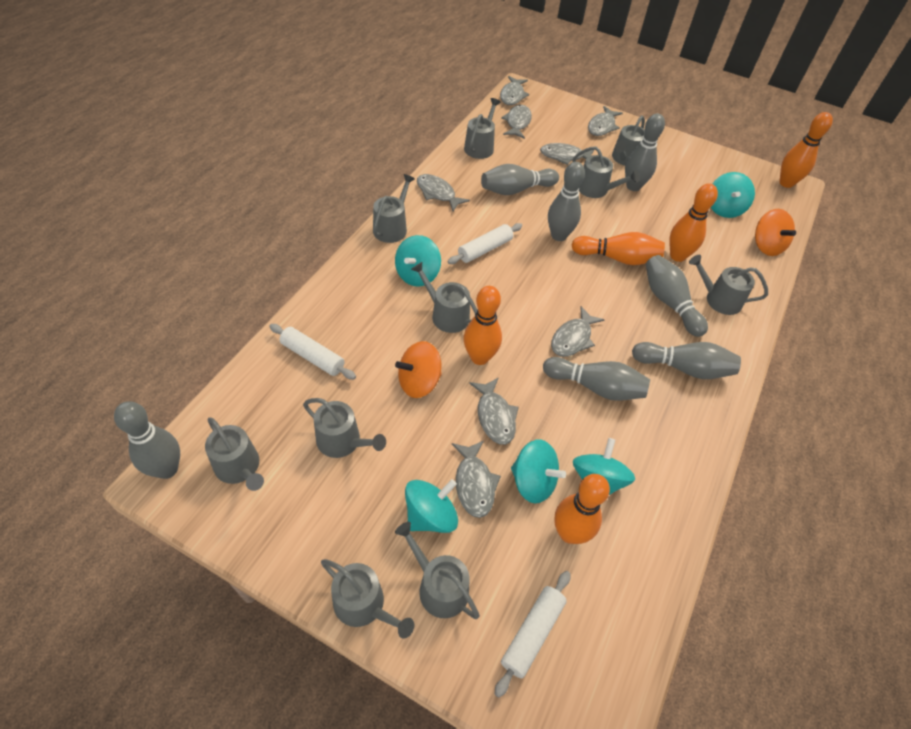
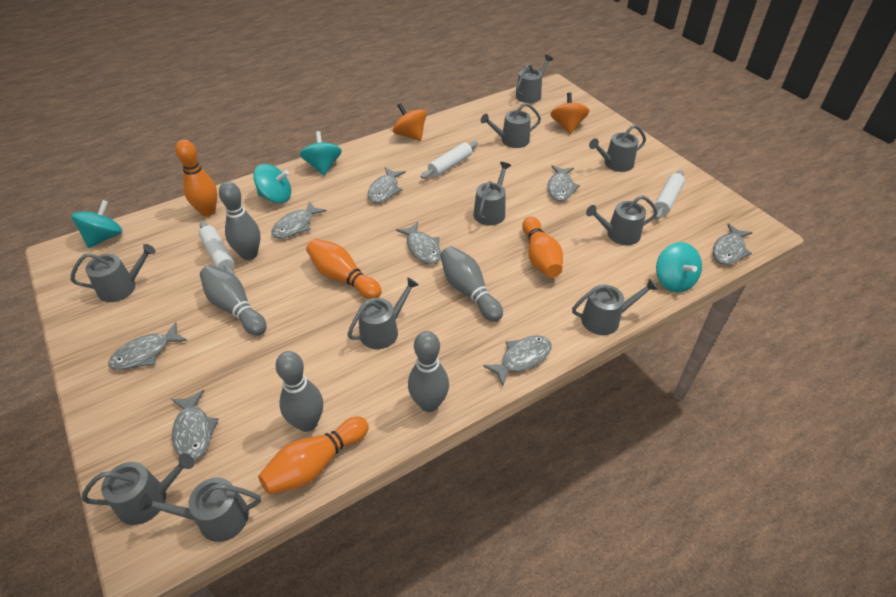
grey bowling pin: 7 -> 5
orange bowling pin: 5 -> 4
turquoise spinning top: 5 -> 4

